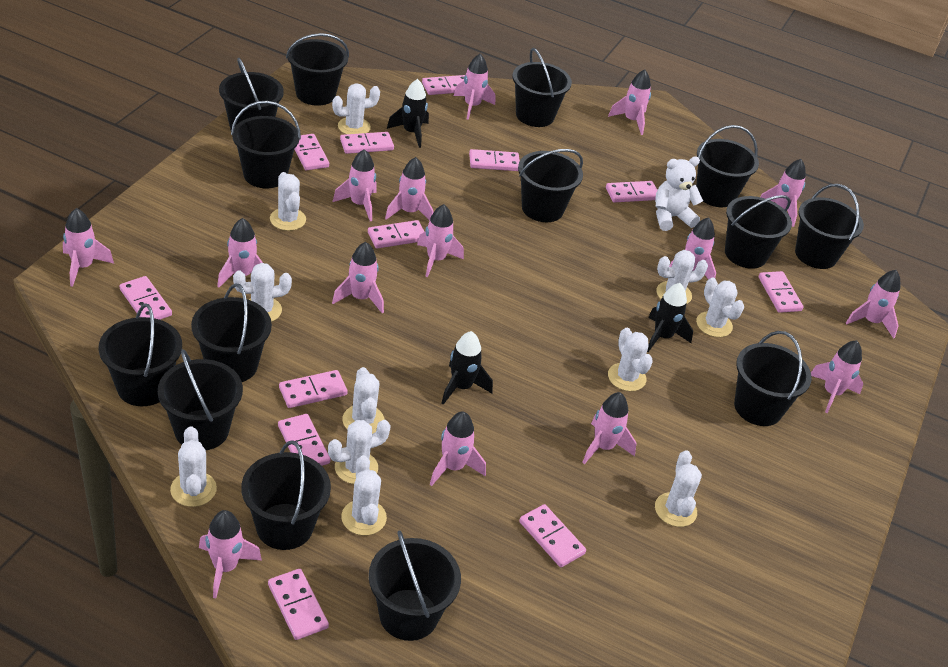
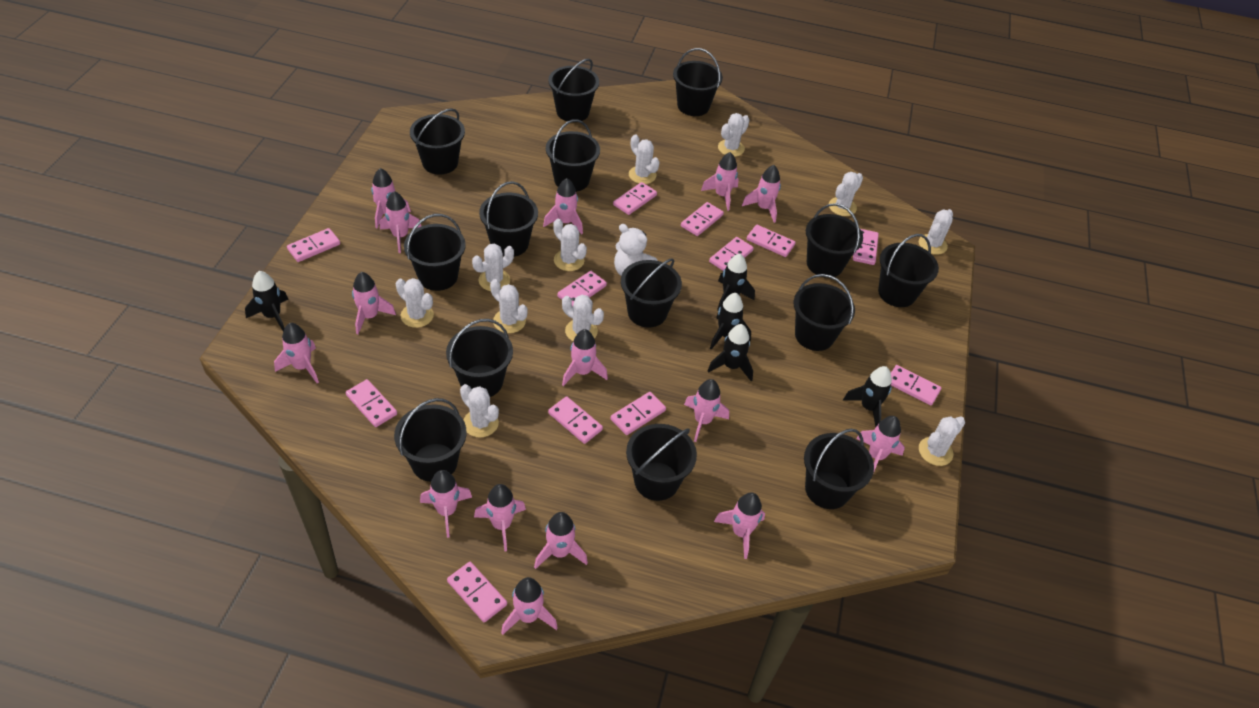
black rocket: 3 -> 5

